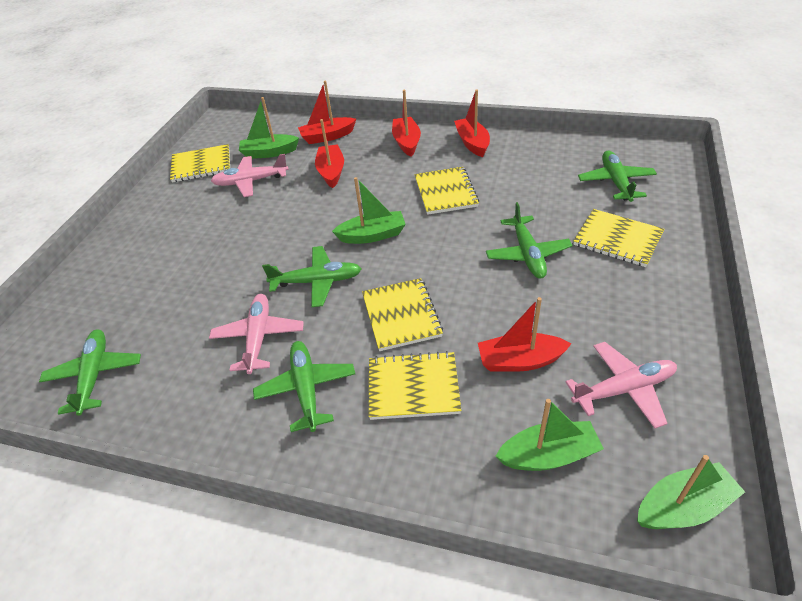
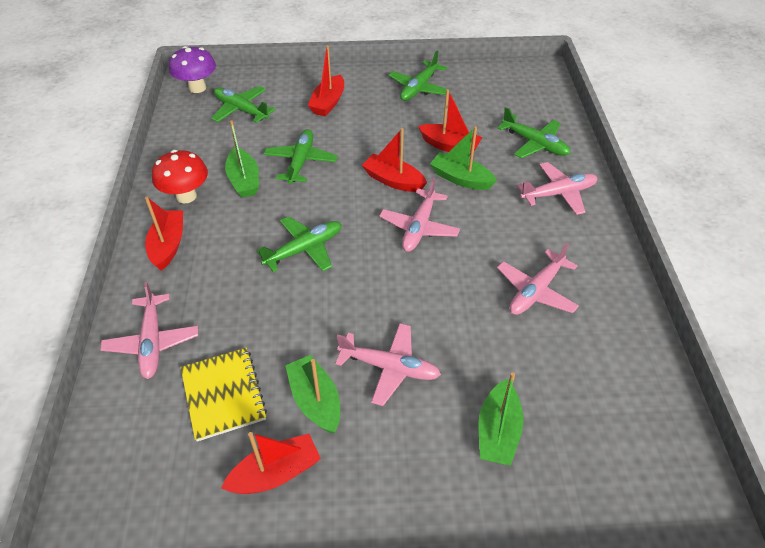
pink plane: 3 -> 5
purple mushroom: 0 -> 1
red mushroom: 0 -> 1
yellow notebook: 5 -> 1

